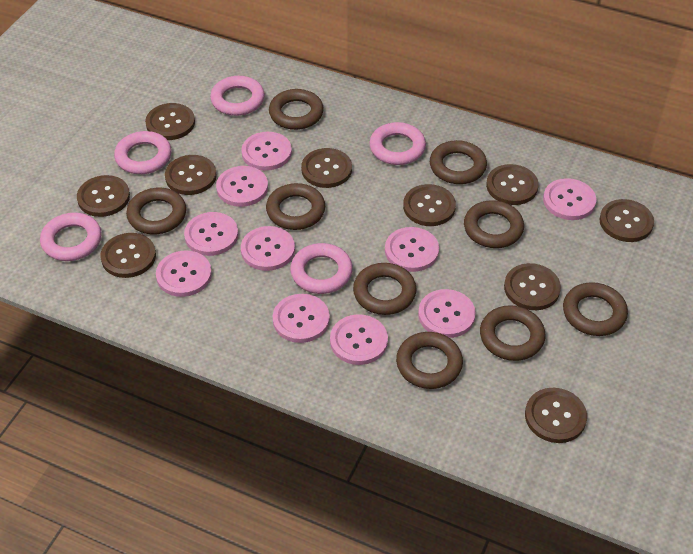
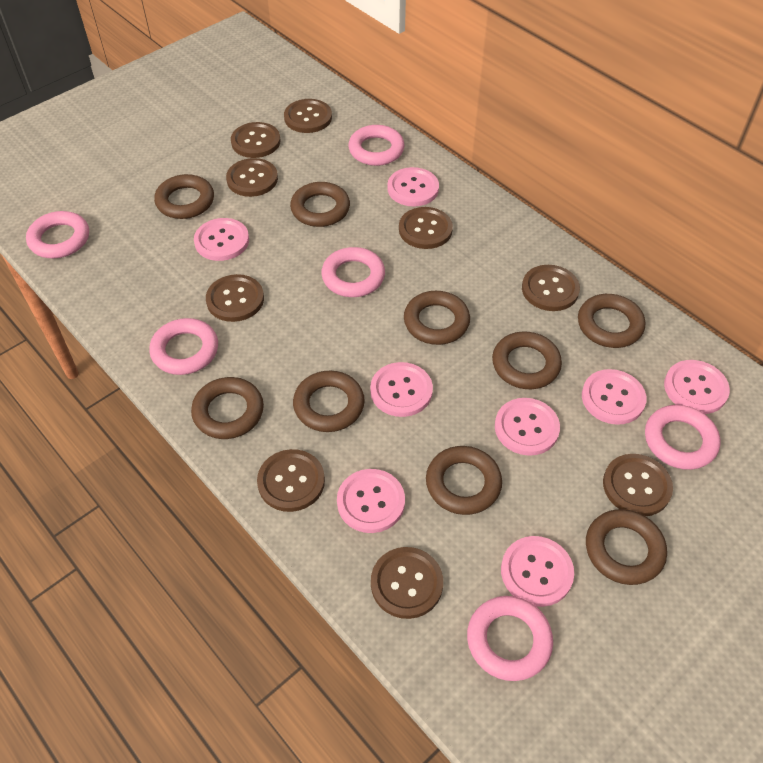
brown button: 10 -> 9
pink button: 10 -> 8
pink ring: 5 -> 6

